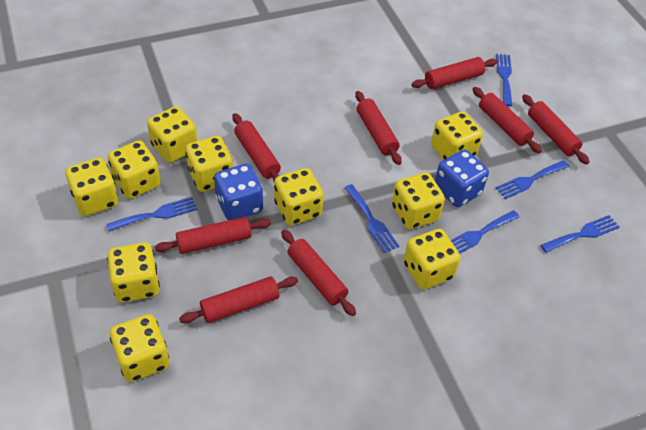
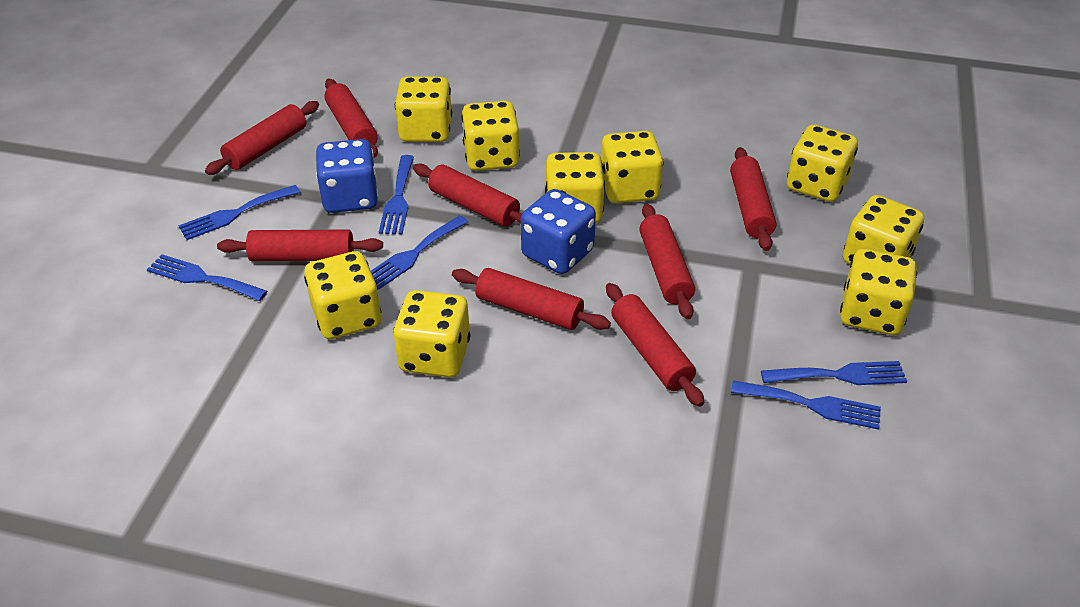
yellow dice: 10 -> 9

